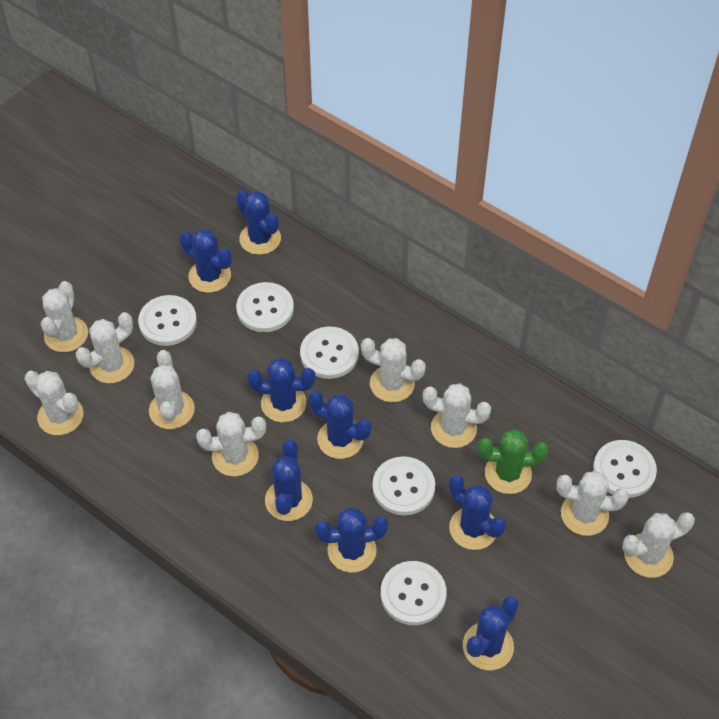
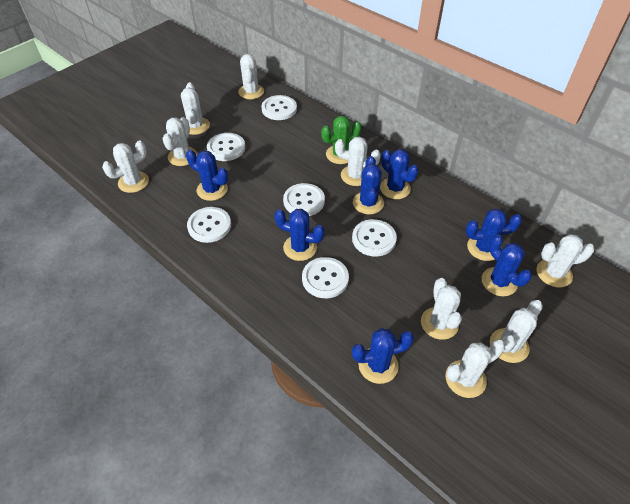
blue cactus: 8 -> 7

